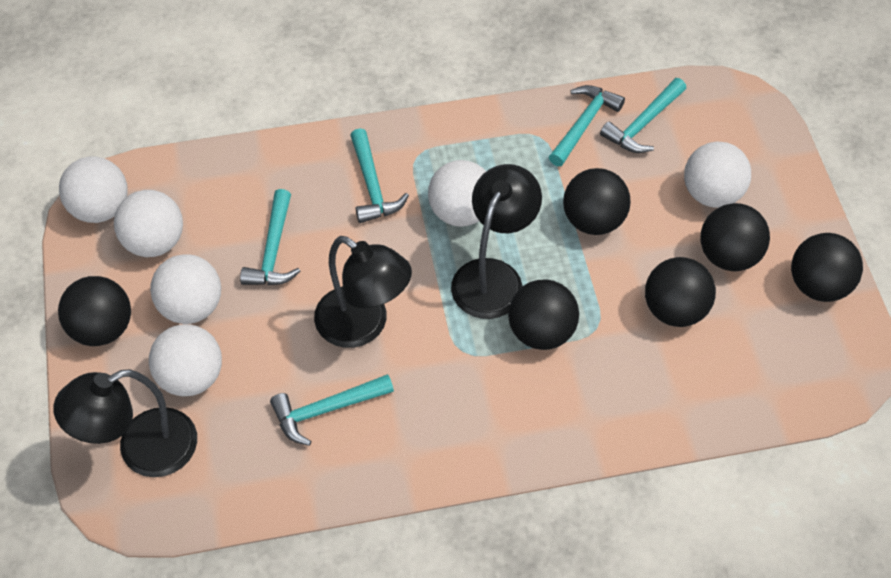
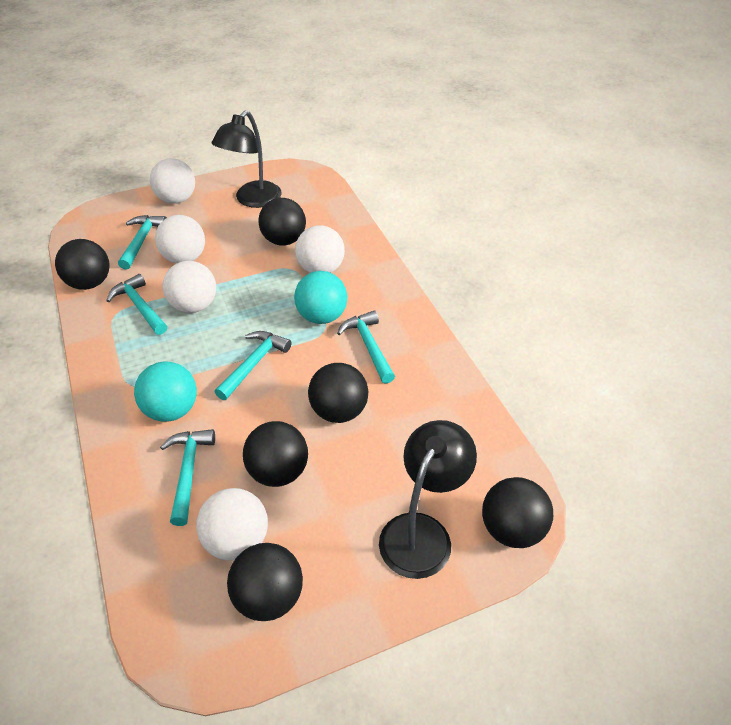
black lamp: 3 -> 2
turquoise ball: 0 -> 2
white ball: 6 -> 5

